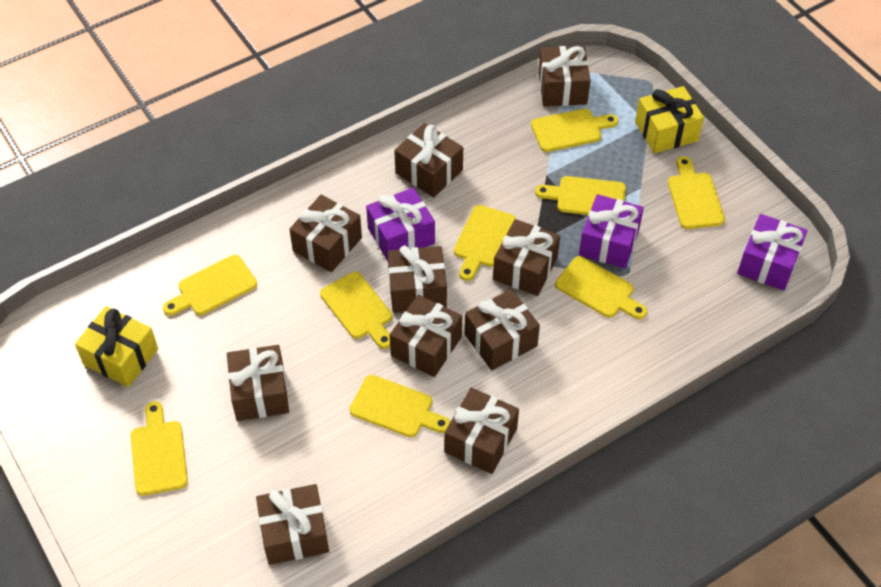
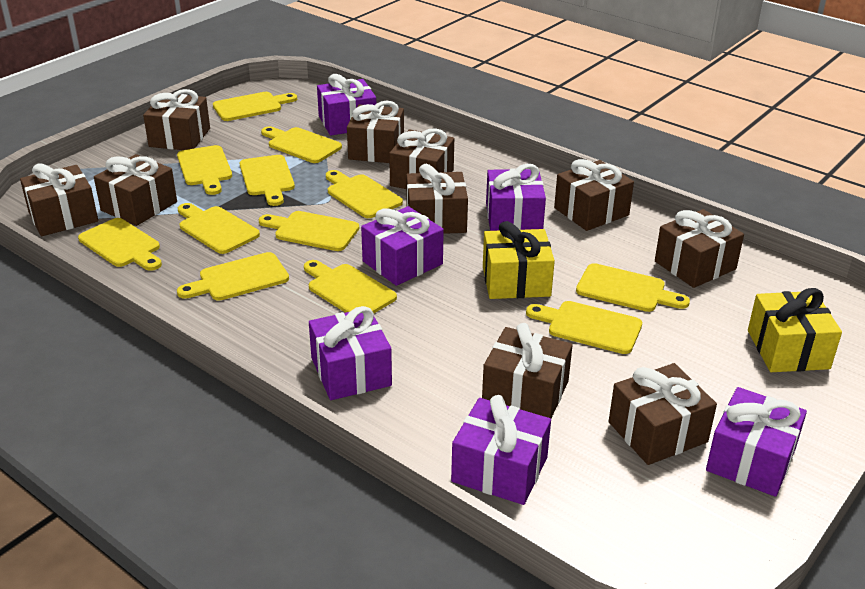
purple gift: 3 -> 6
yellow cutting board: 9 -> 12

